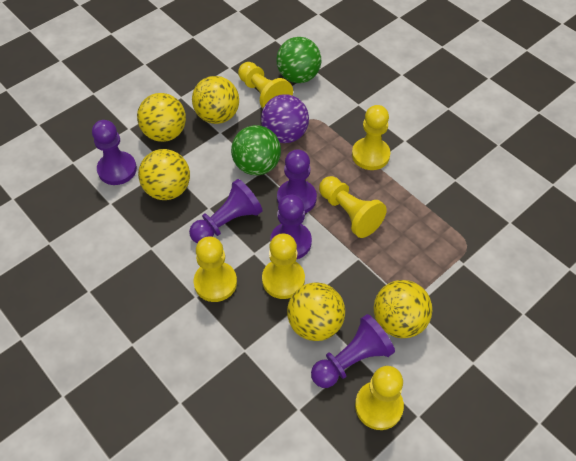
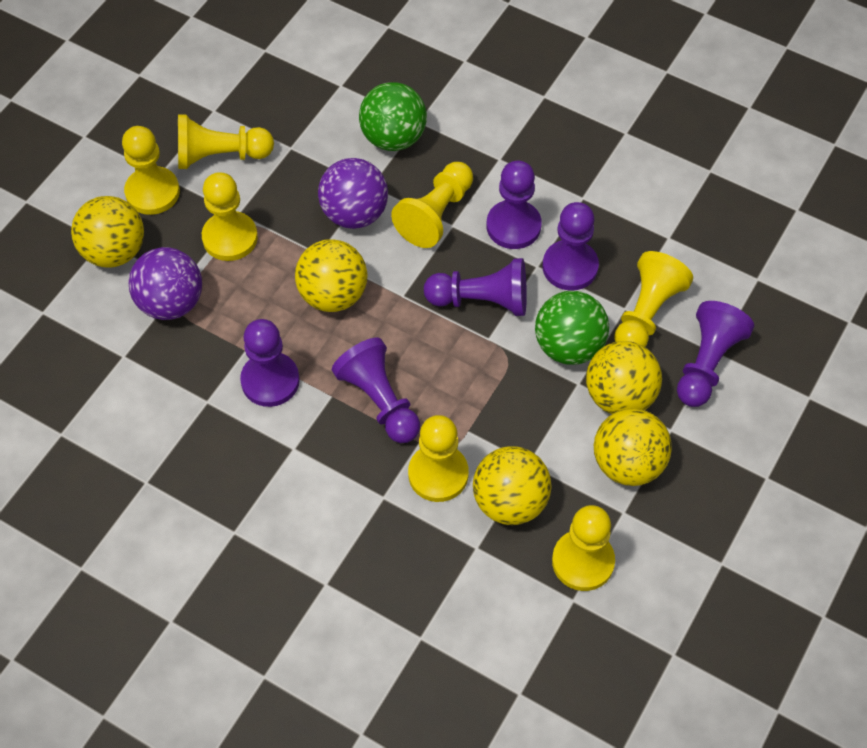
purple ball: 1 -> 2
purple pawn: 5 -> 6
yellow pawn: 6 -> 7

